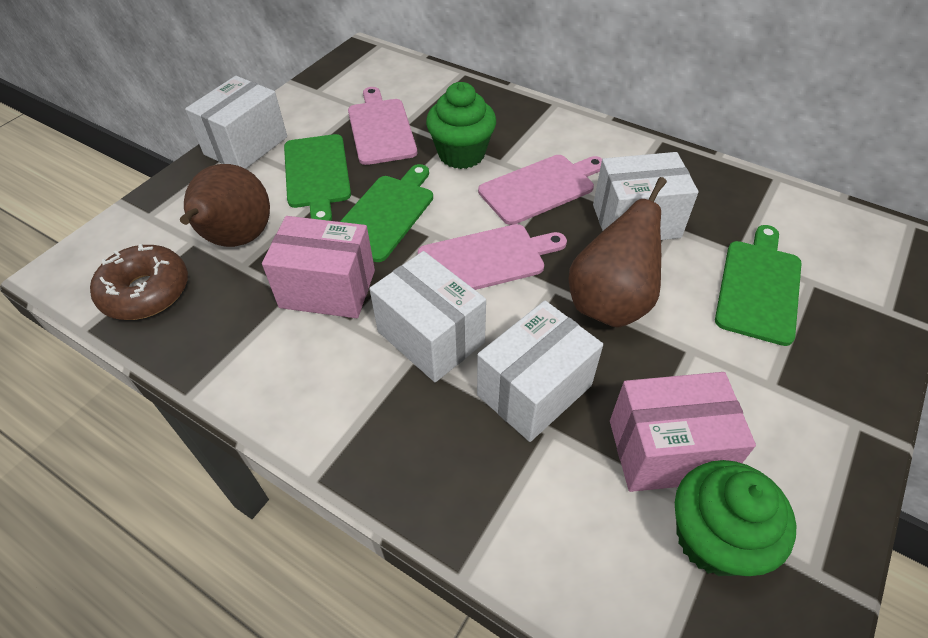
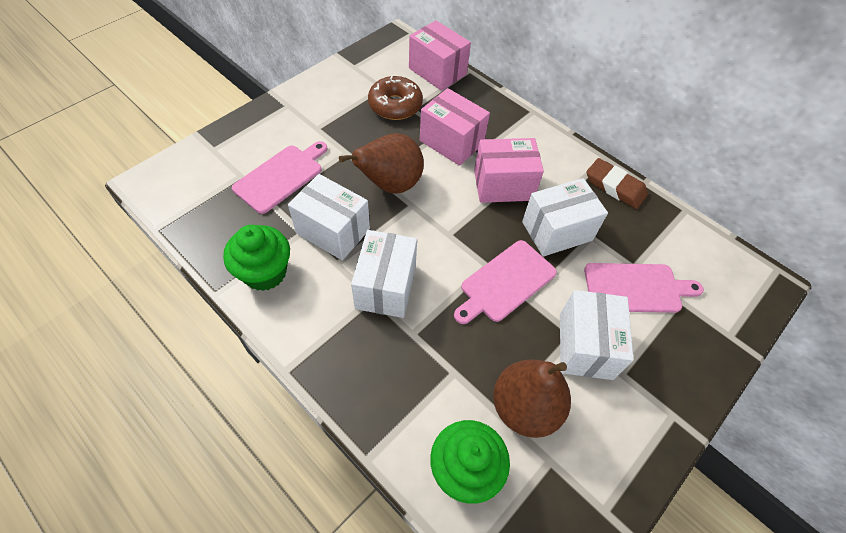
brown eraser: 0 -> 1
green cutting board: 3 -> 0
pink box: 2 -> 3

